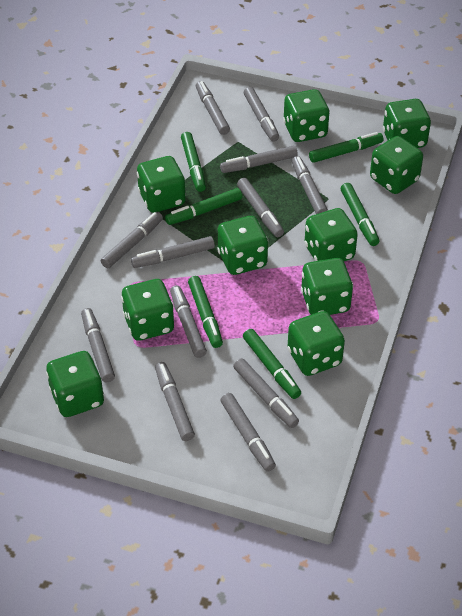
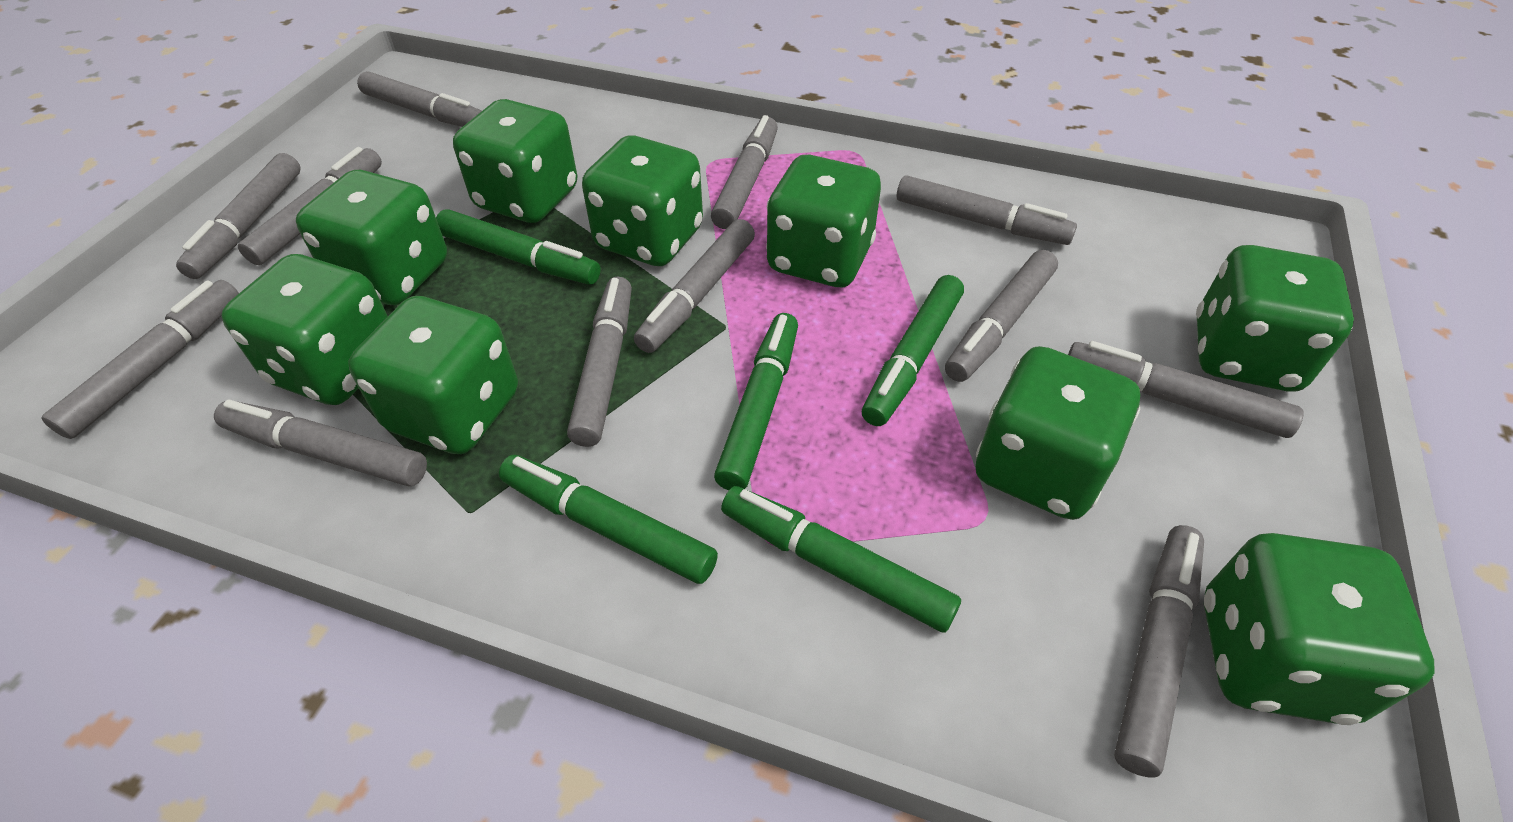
green dice: 10 -> 9
green marker: 6 -> 5

